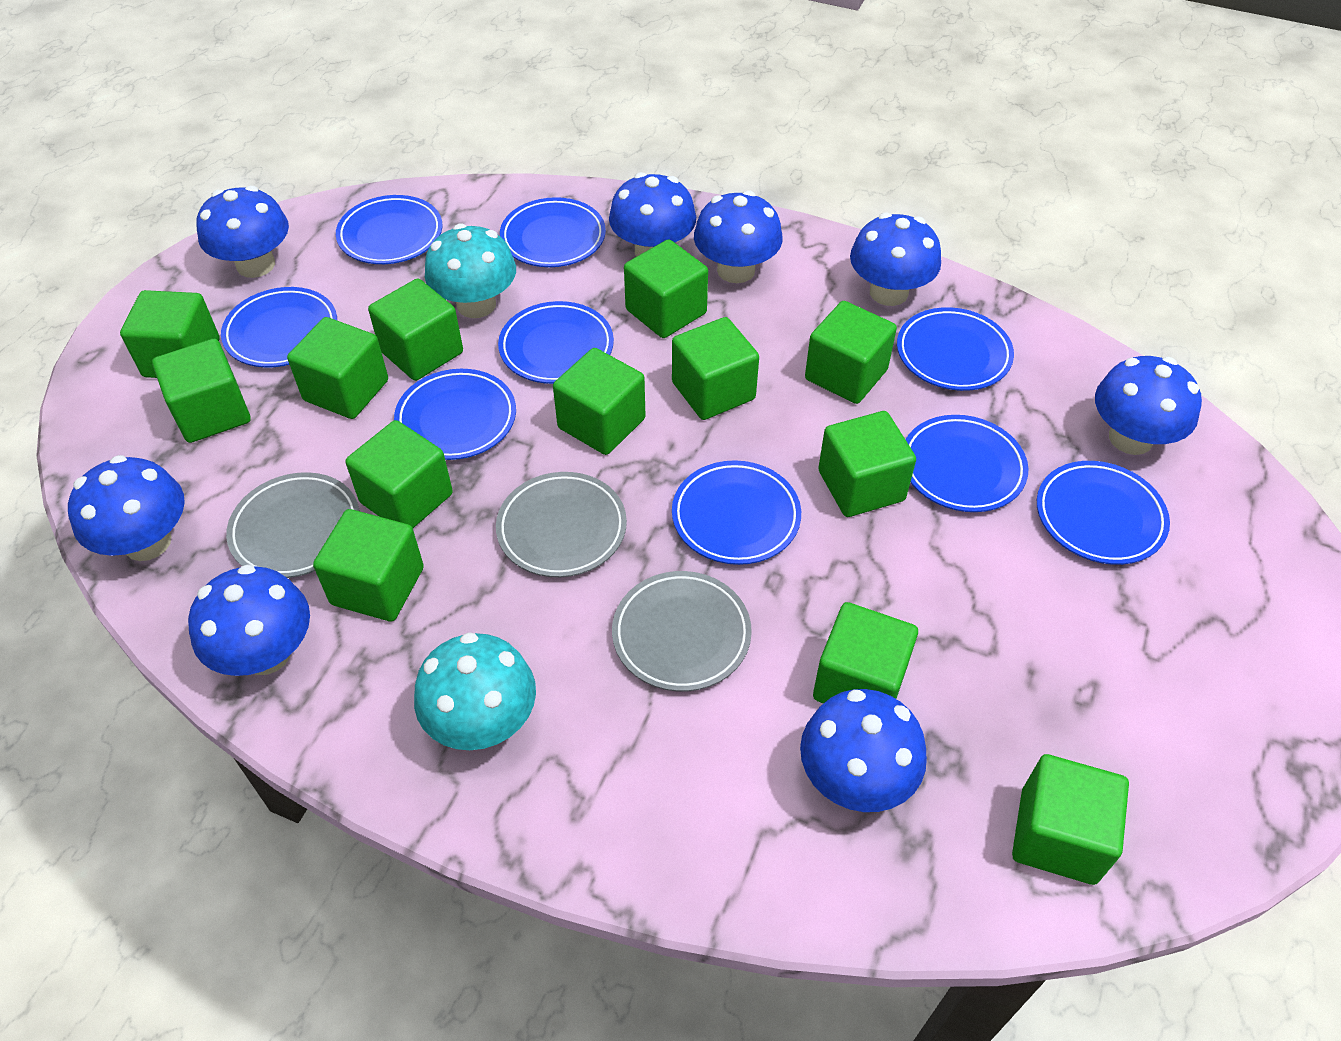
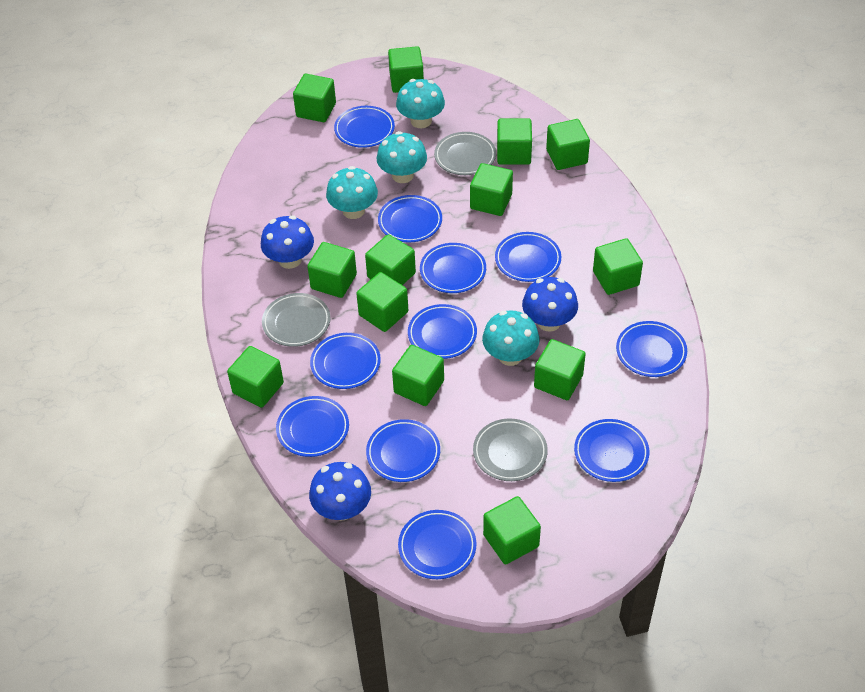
blue mushroom: 8 -> 3
blue plate: 9 -> 11
turquoise mushroom: 2 -> 4

